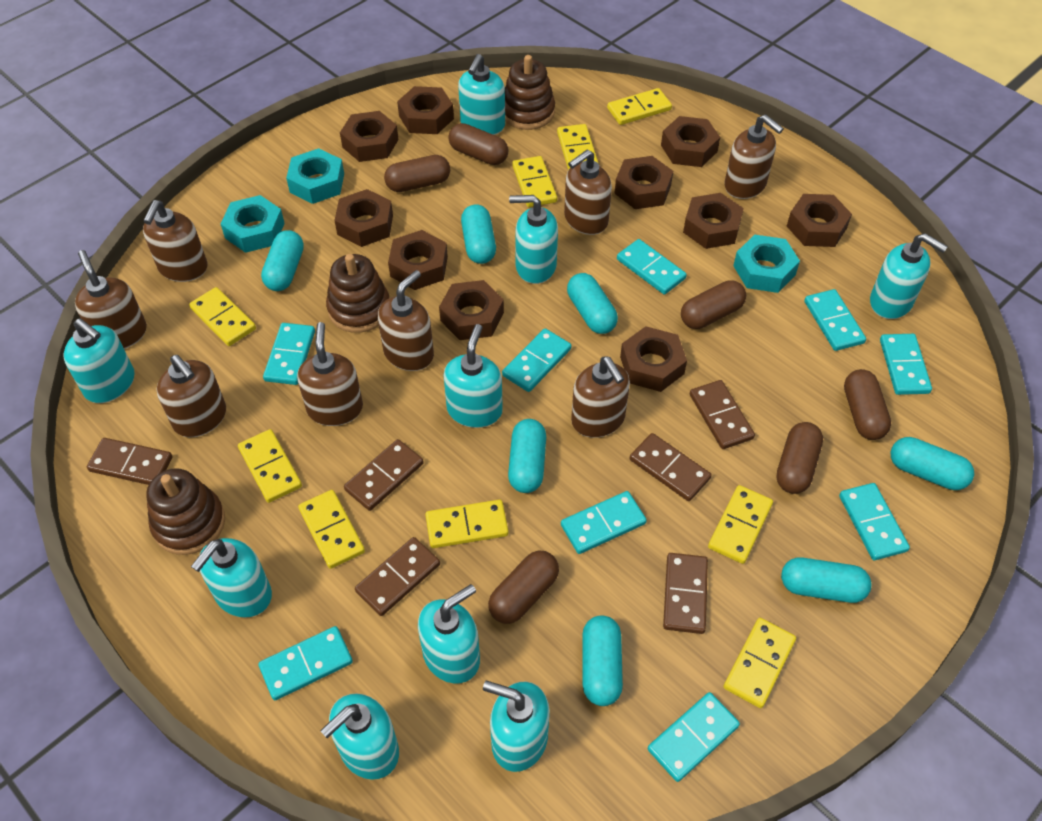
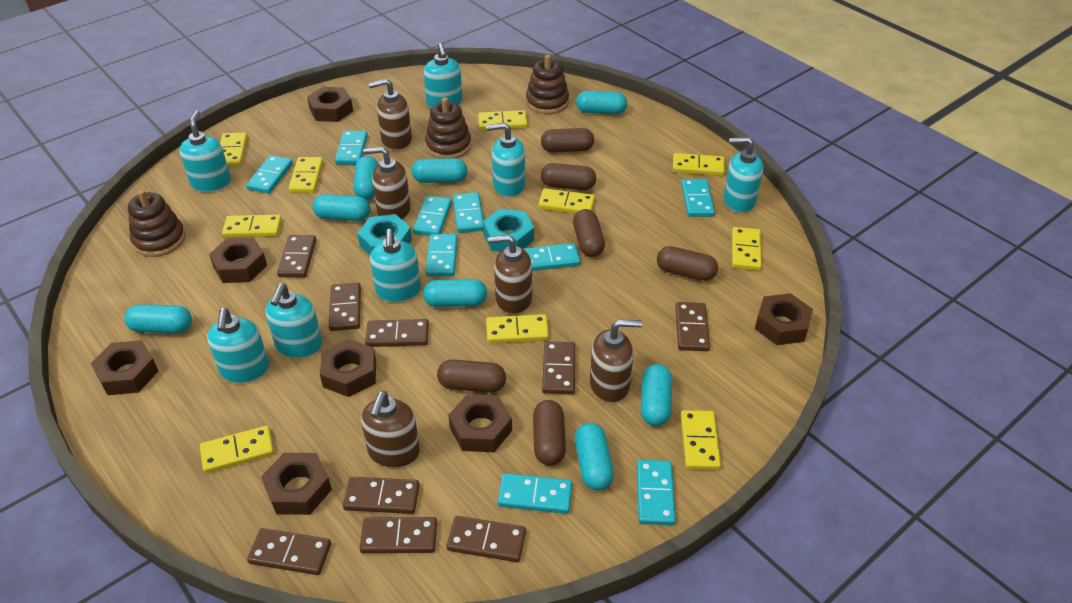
brown domino: 6 -> 9
brown nut: 10 -> 7
brown soap dispenser: 8 -> 5
turquoise capsule: 7 -> 8
turquoise nut: 3 -> 2
turquoise soap dispenser: 9 -> 7
yellow domino: 9 -> 10

